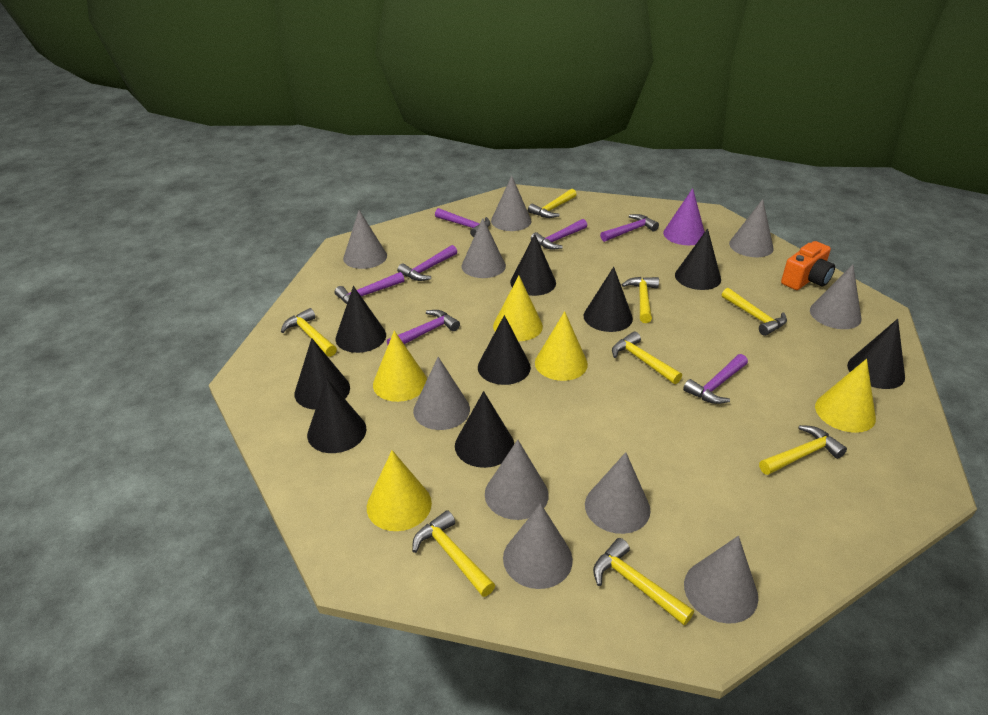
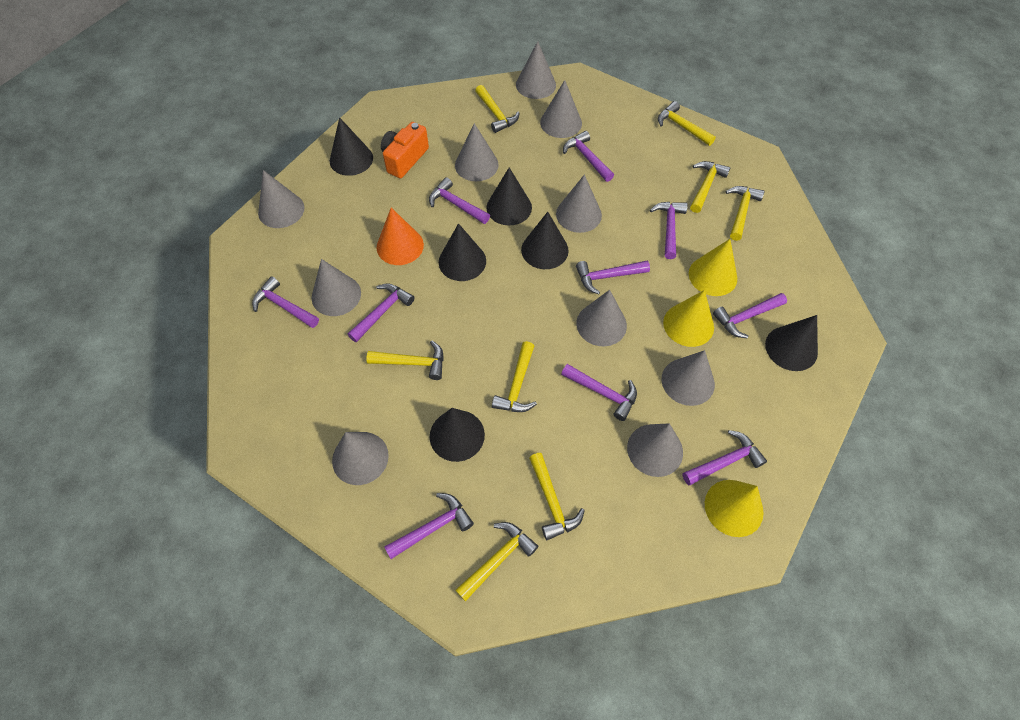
black cone: 9 -> 6
orange cone: 0 -> 1
purple cone: 1 -> 0
purple hammer: 7 -> 10
yellow cone: 5 -> 3

